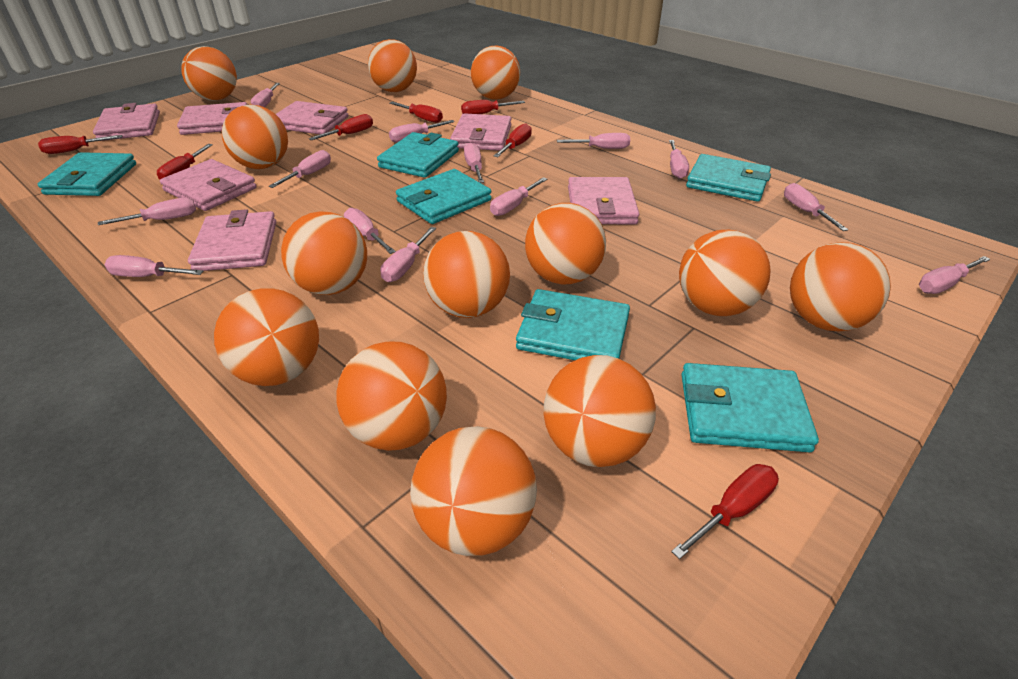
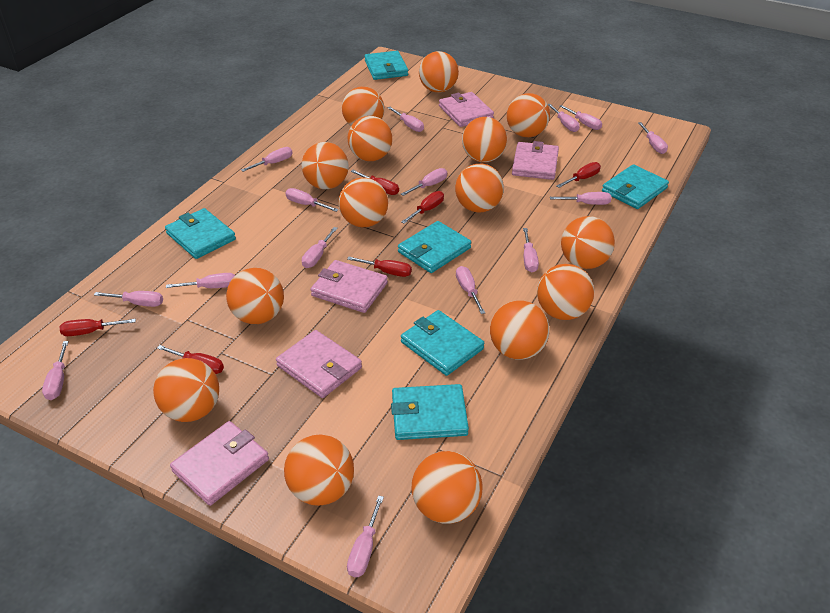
orange ball: 13 -> 15
pink screwdriver: 13 -> 15
pink wallet: 7 -> 5
red screwdriver: 7 -> 6

